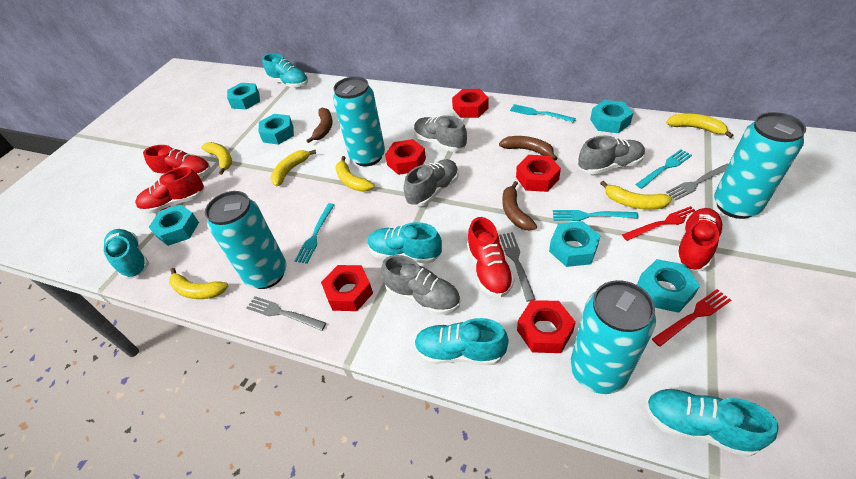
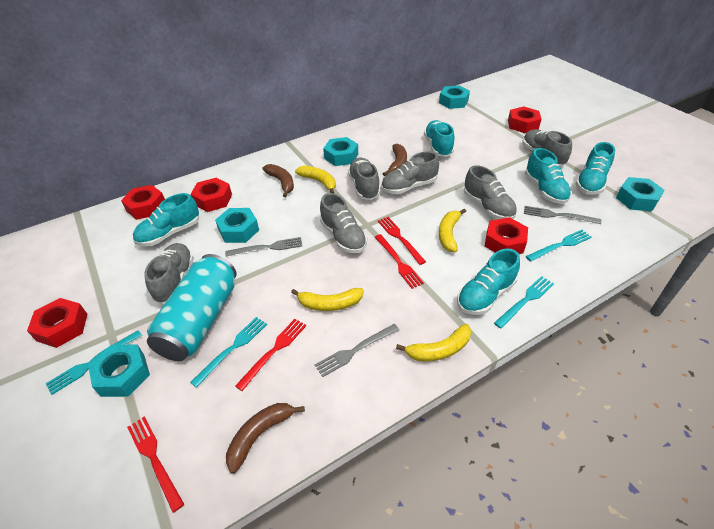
grey shoe: 4 -> 6
red fork: 2 -> 4
red shoe: 4 -> 0
turquoise can: 4 -> 1
turquoise nut: 6 -> 5
yellow banana: 6 -> 4

